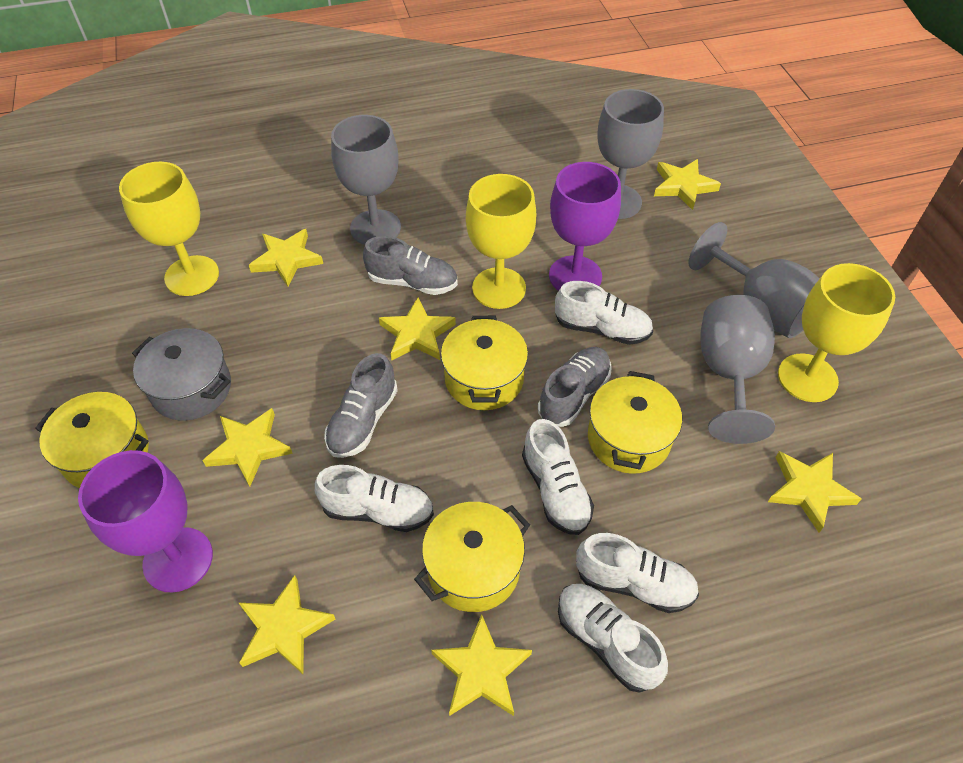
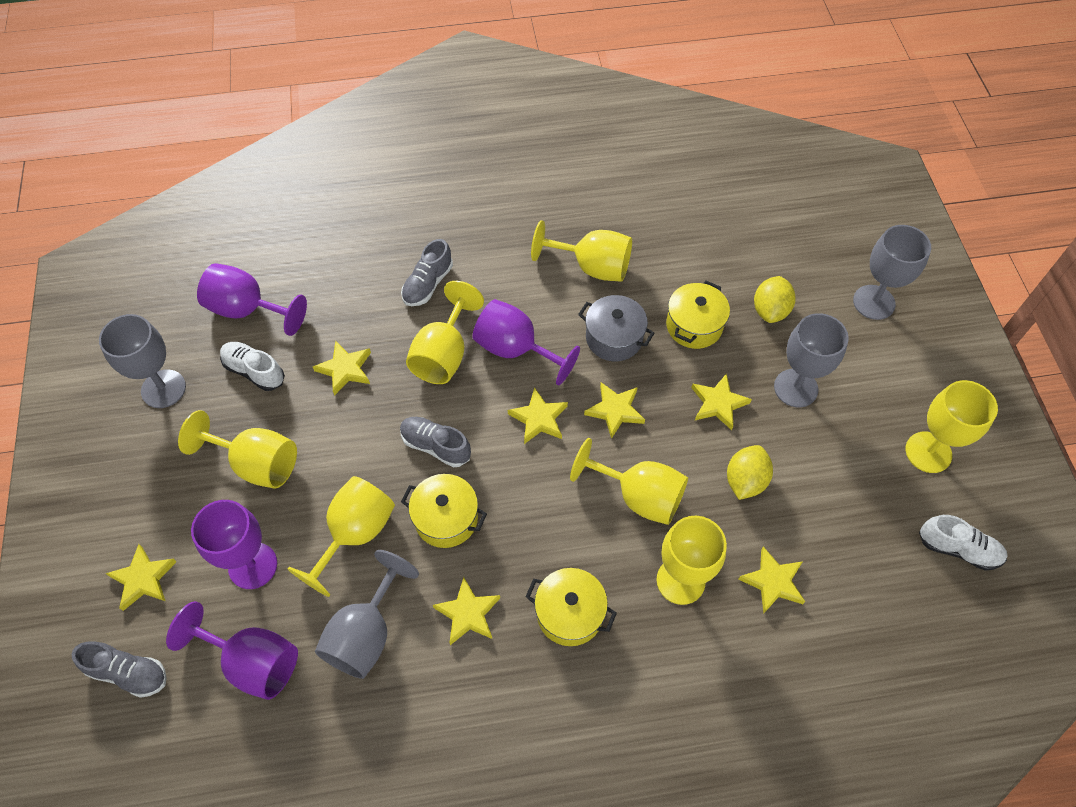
purple goblet: 2 -> 4
white shoe: 5 -> 2
yellow goblet: 3 -> 7
yellow lemon: 0 -> 2
yellow pot: 4 -> 3

